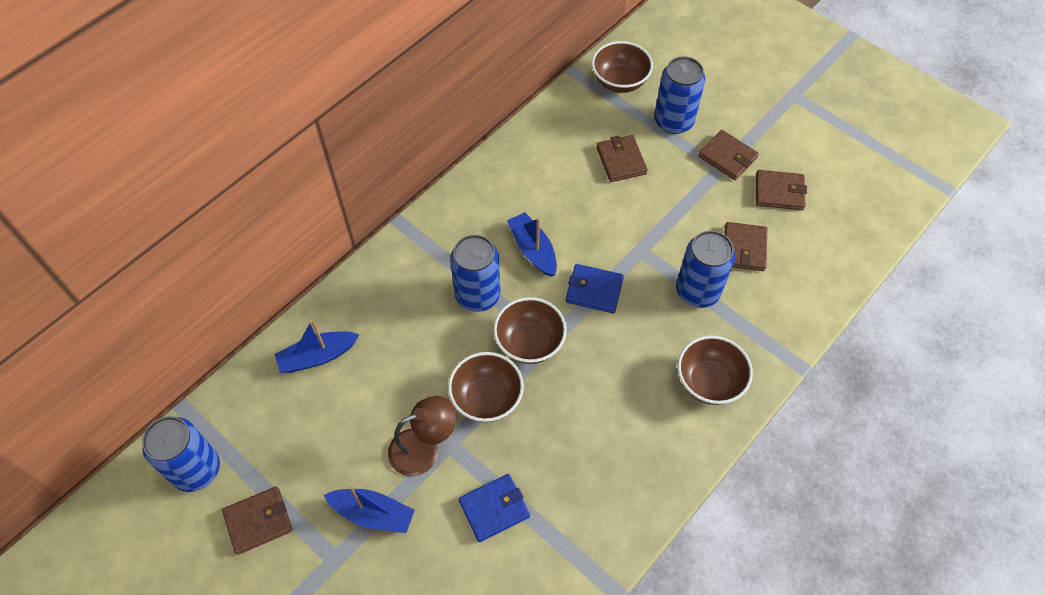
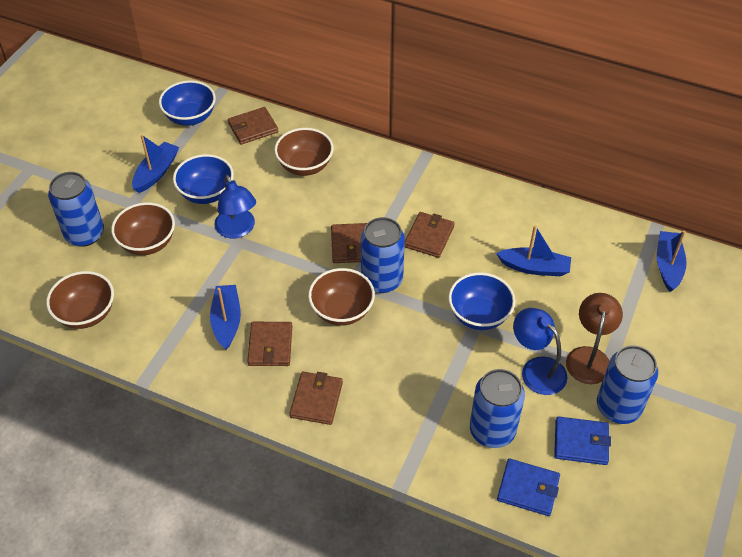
blue boat: 3 -> 4
blue bowl: 0 -> 3
blue lamp: 0 -> 2

